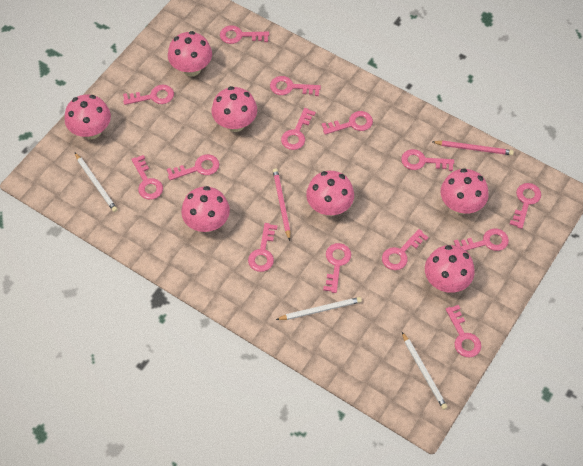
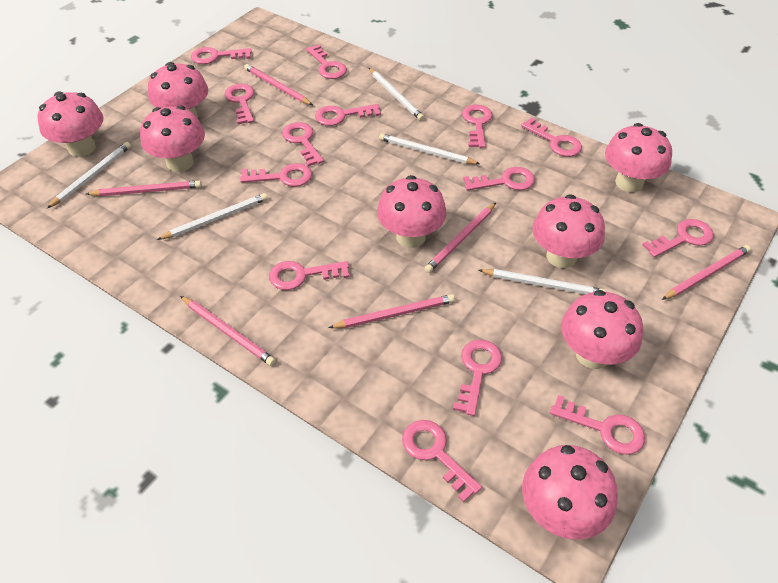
pink mushroom: 7 -> 8
pink pencil: 2 -> 6
white pencil: 3 -> 5

